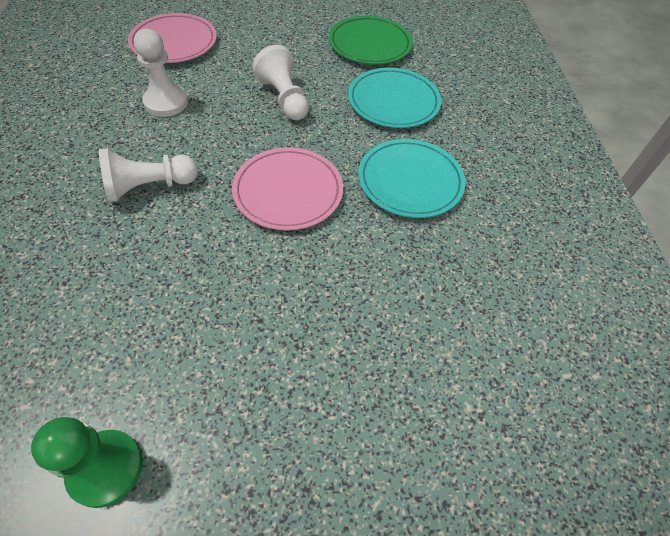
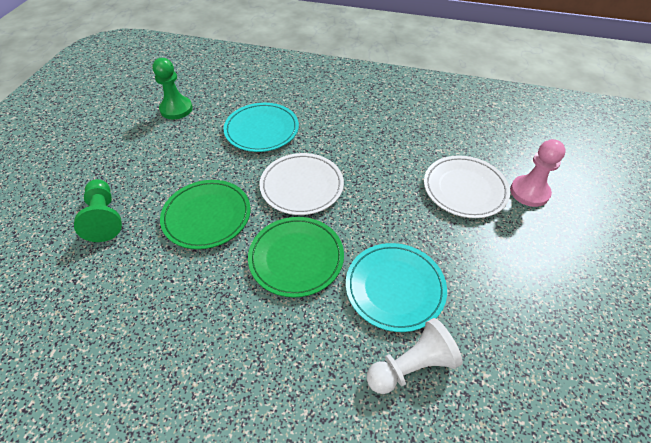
green pawn: 1 -> 2
green plate: 1 -> 2
pink pawn: 0 -> 1
pink plate: 2 -> 0
white pawn: 3 -> 1
white plate: 0 -> 2

